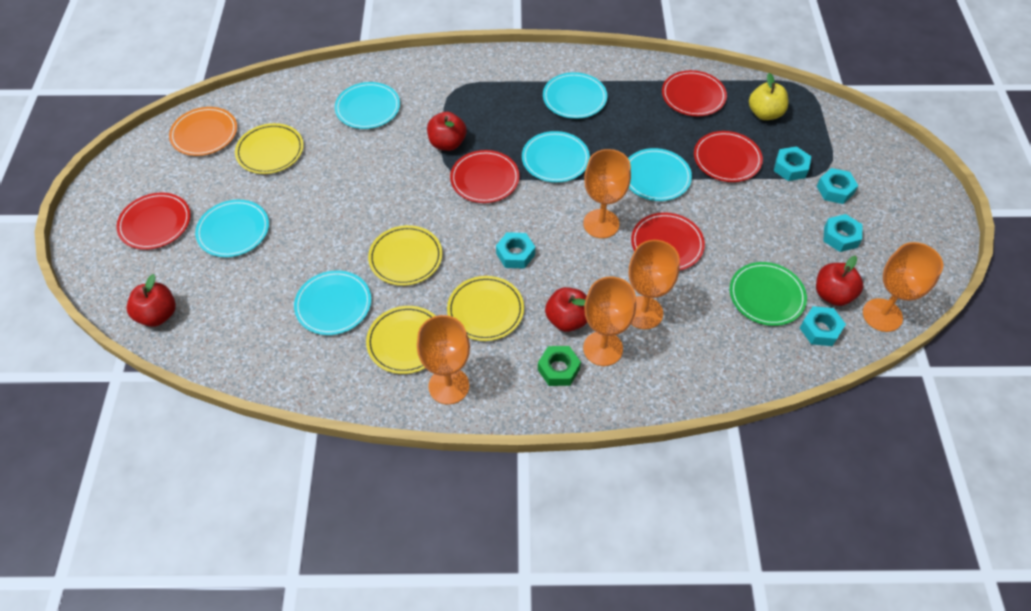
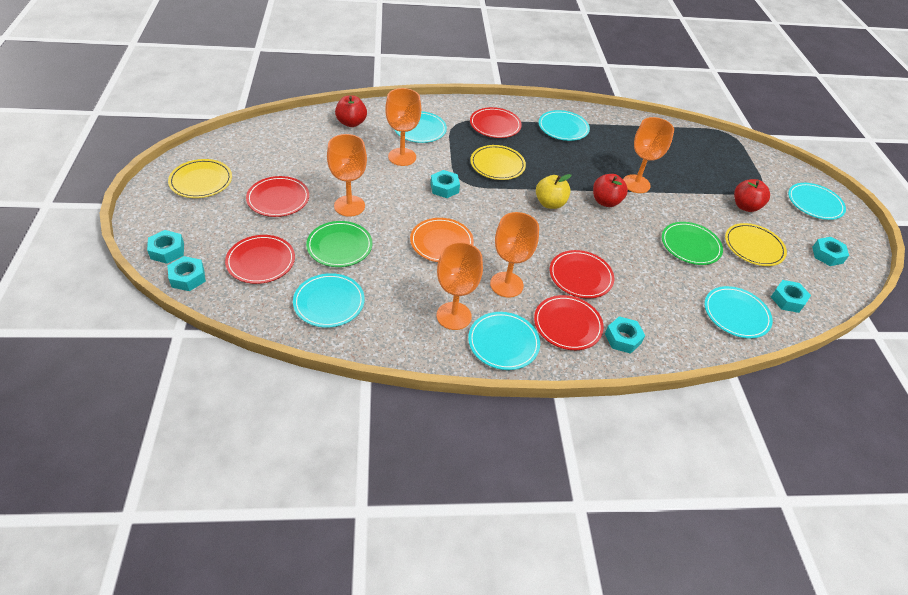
green nut: 1 -> 0
green plate: 1 -> 2
red apple: 4 -> 3
turquoise nut: 5 -> 6
yellow plate: 4 -> 3

